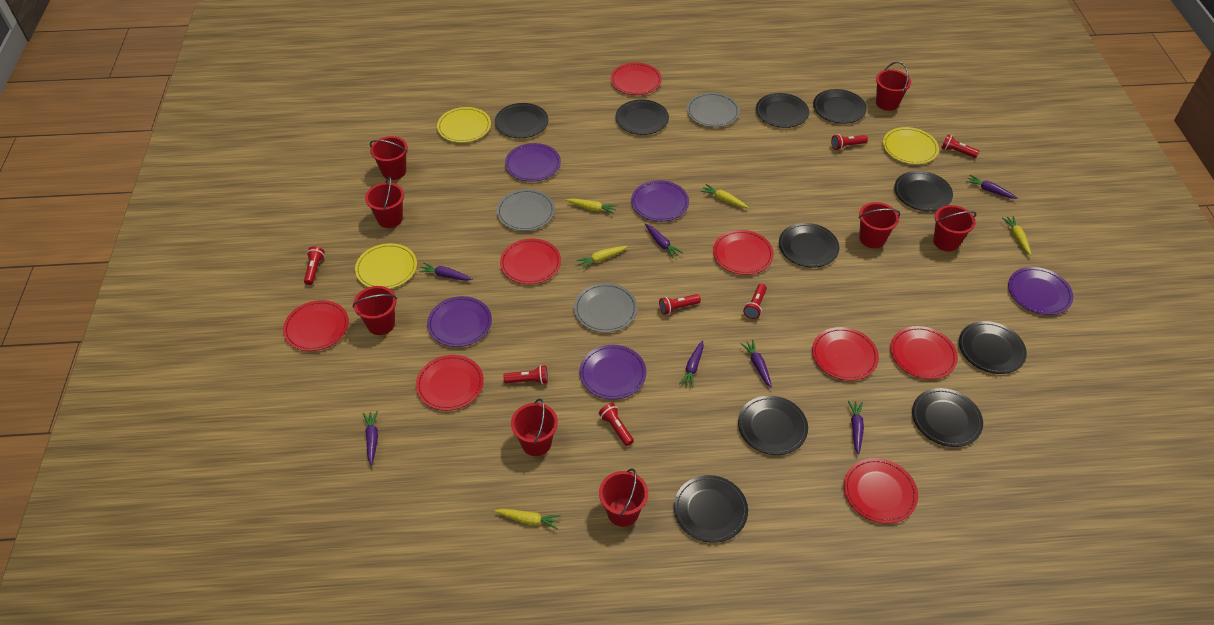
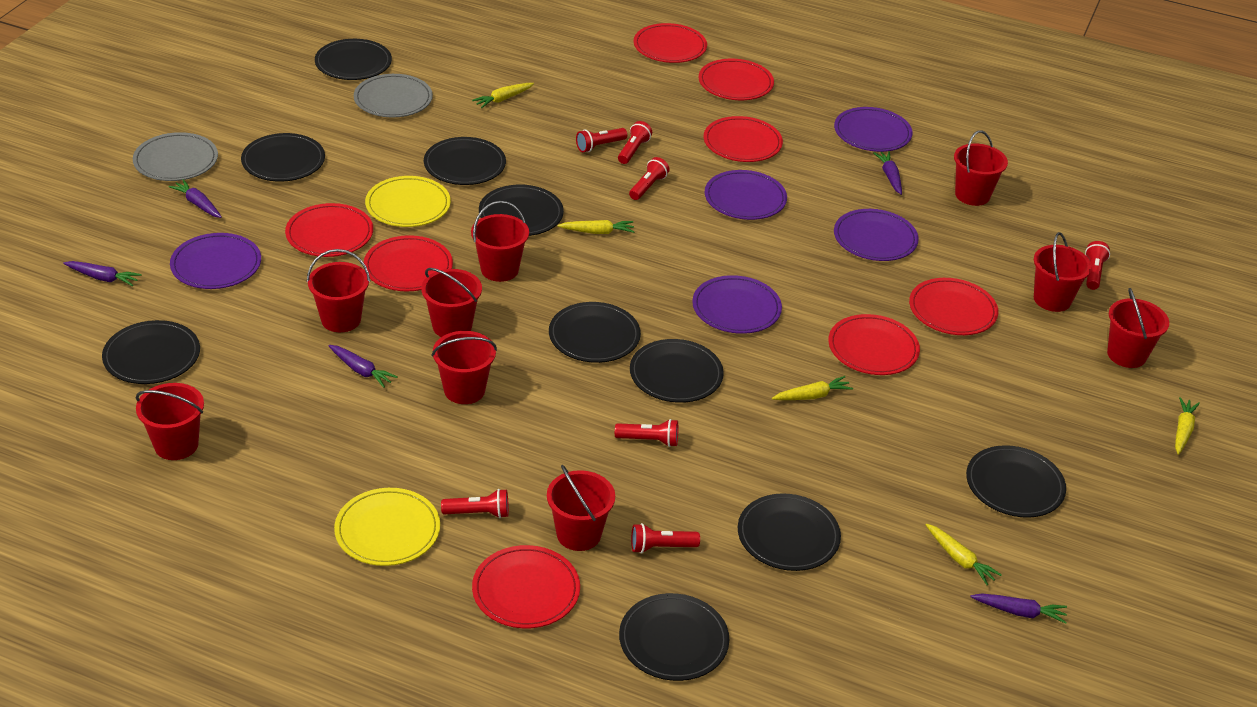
grey plate: 3 -> 2
purple carrot: 7 -> 5
red bucket: 8 -> 9
yellow plate: 3 -> 2

